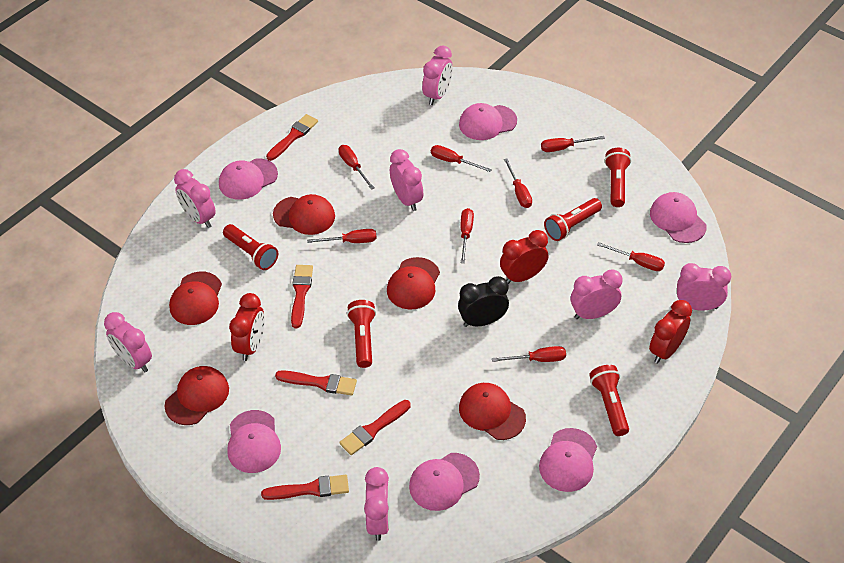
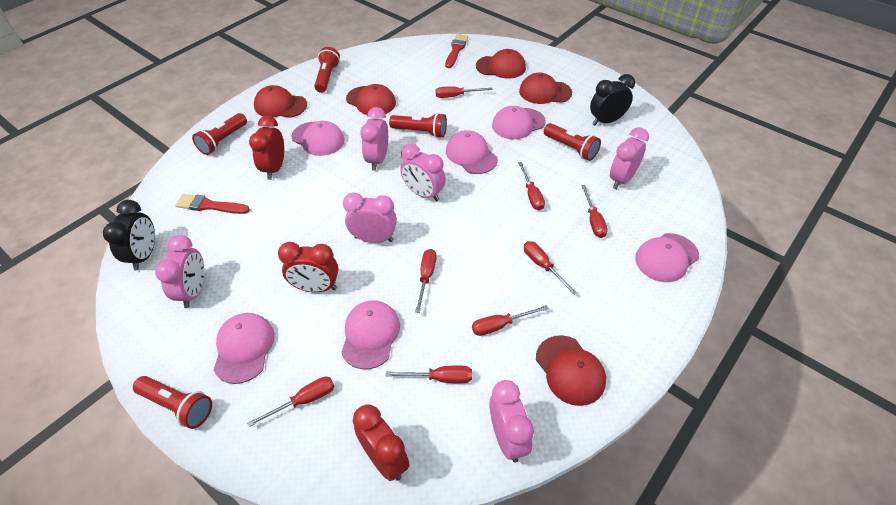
black clock: 1 -> 2
pink clock: 7 -> 6
red brush: 5 -> 2

